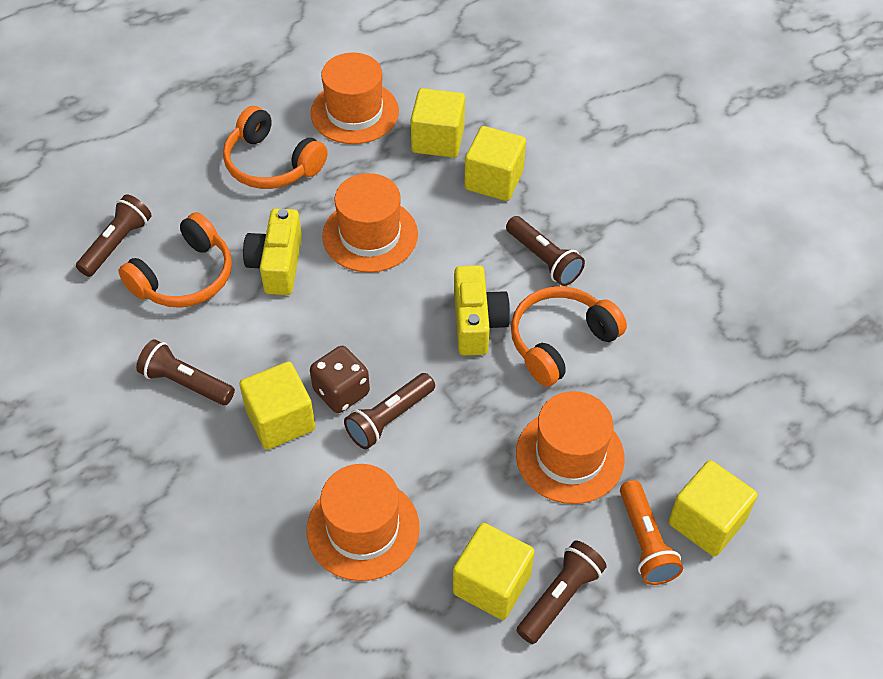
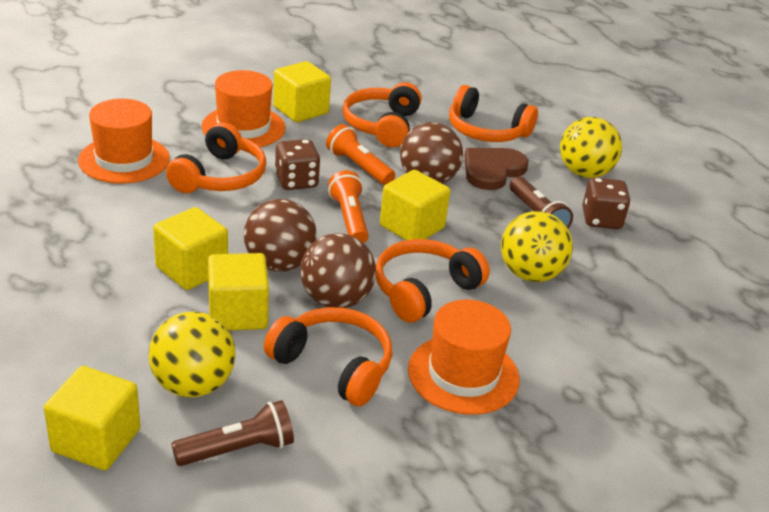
brown ball: 0 -> 3
brown dice: 1 -> 2
brown flashlight: 5 -> 2
brown heart: 0 -> 1
orange flashlight: 1 -> 2
orange hat: 4 -> 3
orange headphones: 3 -> 5
yellow ball: 0 -> 3
yellow camera: 2 -> 0

